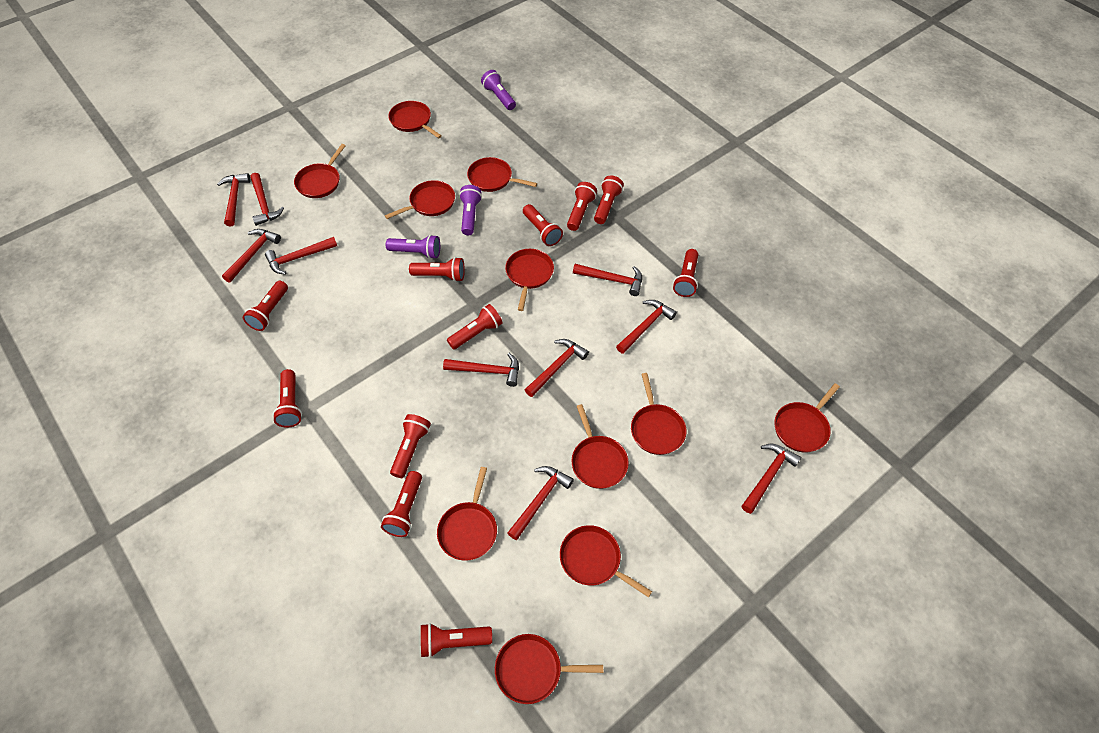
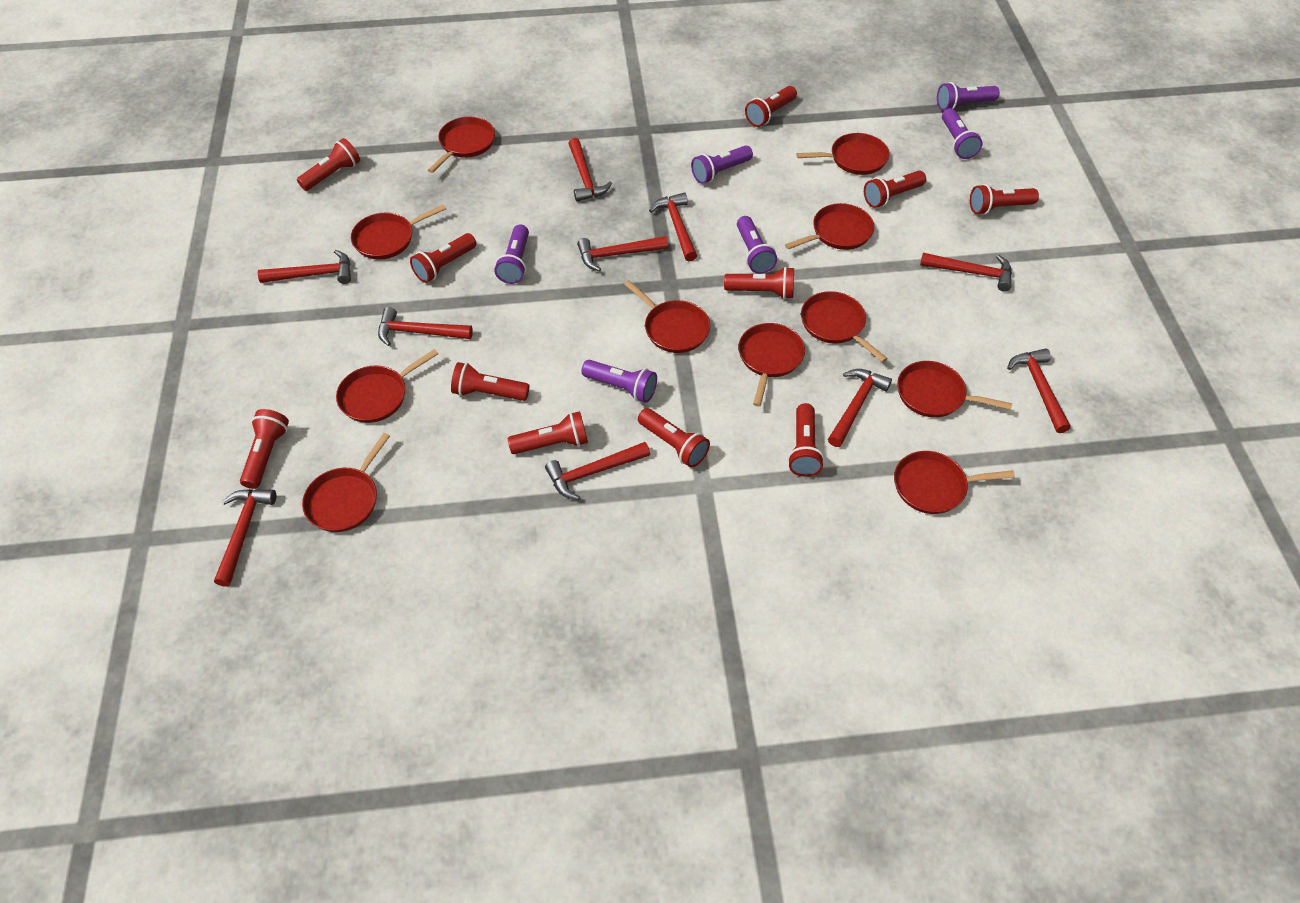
purple flashlight: 3 -> 6

